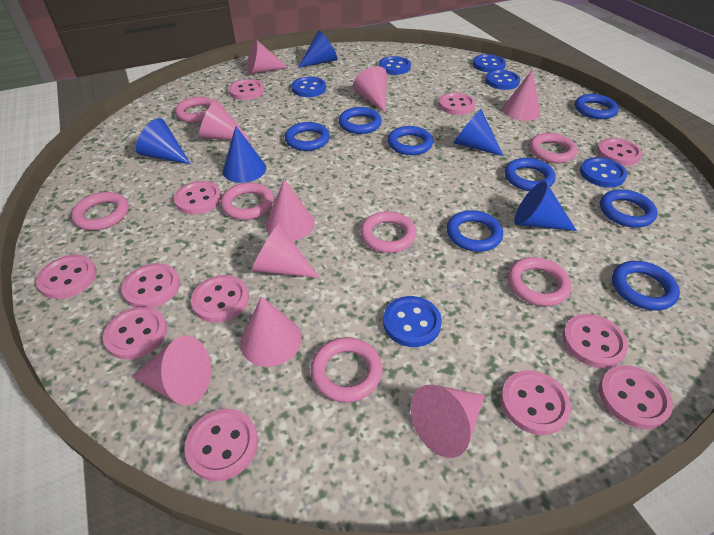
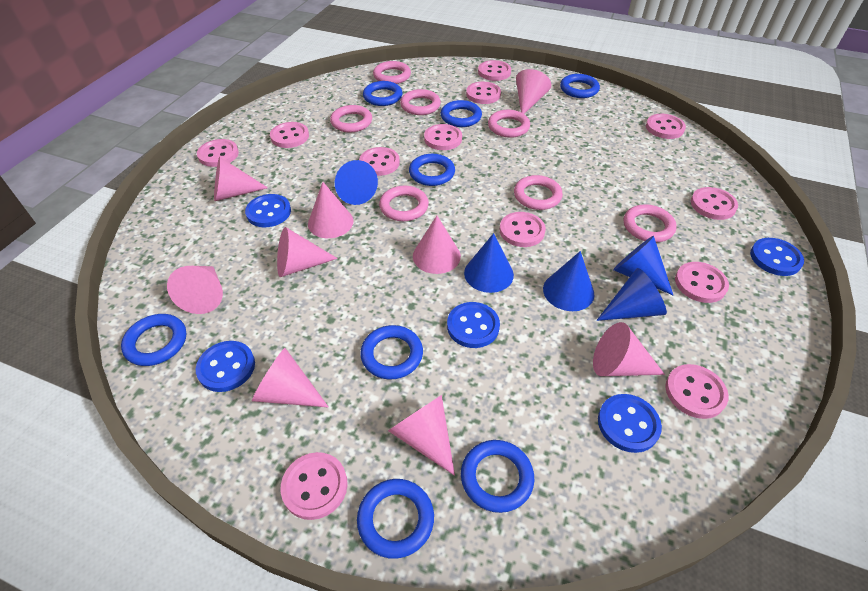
blue button: 6 -> 5

